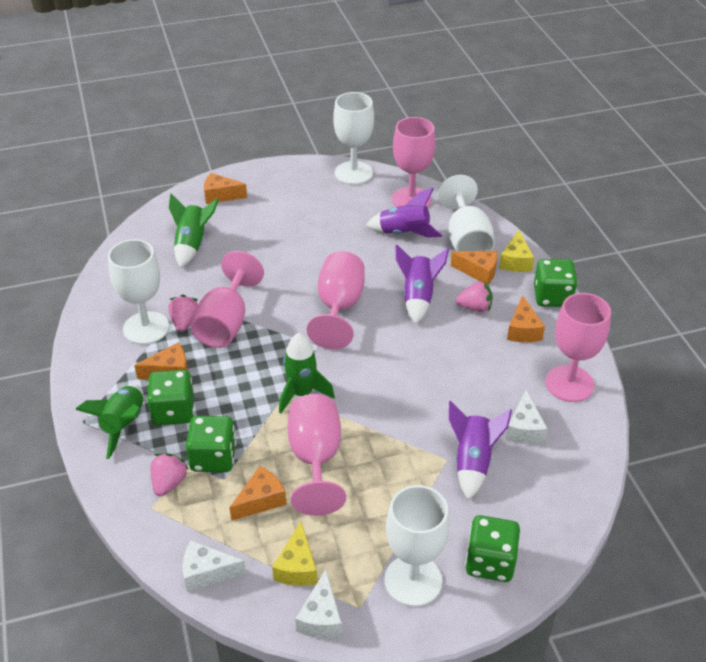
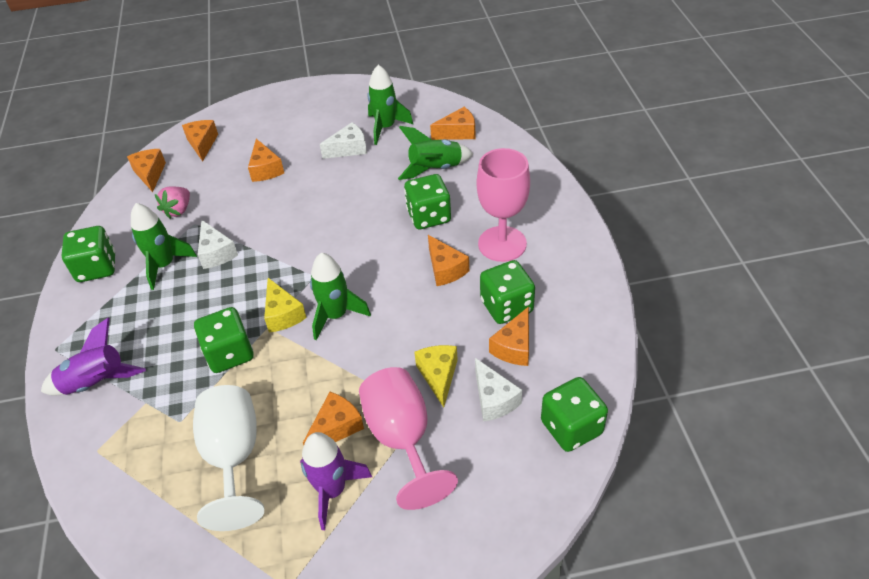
green dice: 4 -> 5
green rocket: 3 -> 4
orange cheese: 5 -> 7
pink goblet: 5 -> 2
pink strawberry: 3 -> 1
purple rocket: 3 -> 2
white goblet: 4 -> 1

